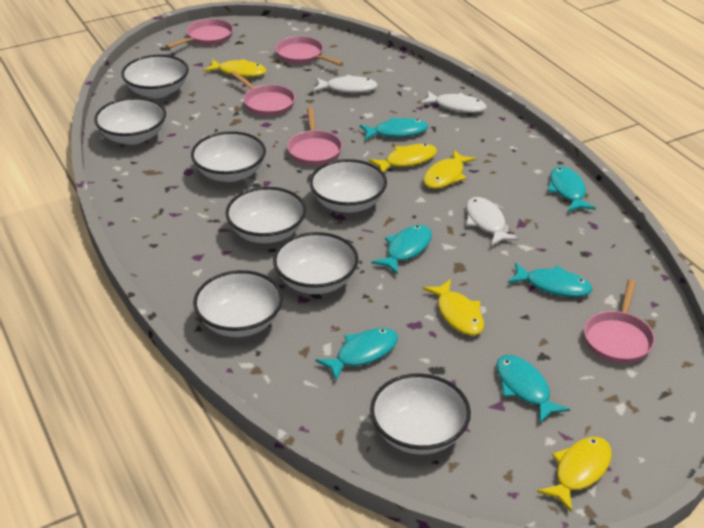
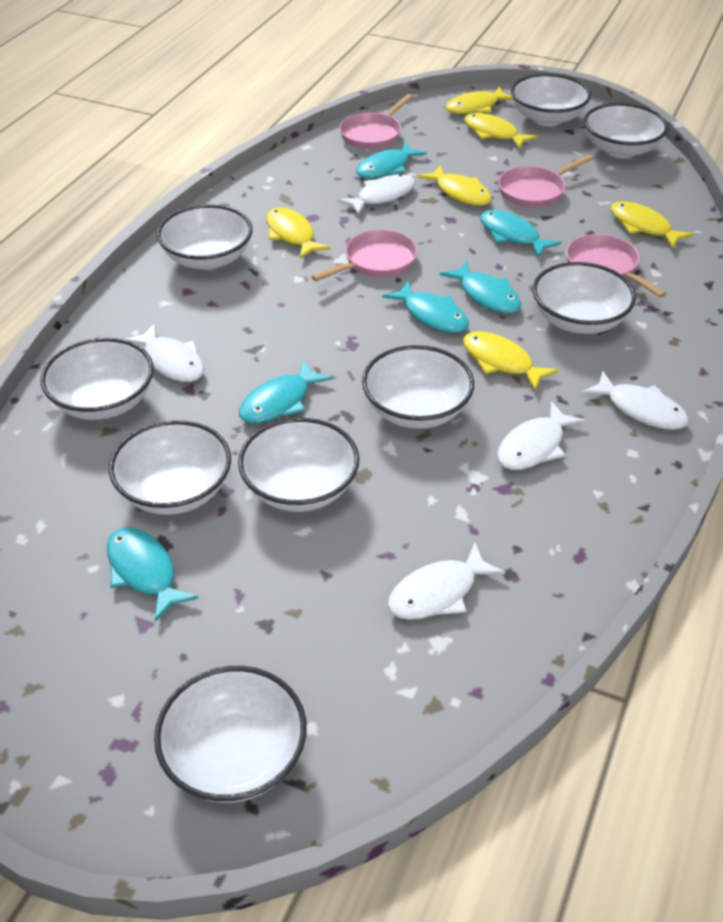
pink pan: 5 -> 4
white bowl: 8 -> 9
white fish: 3 -> 5
yellow fish: 5 -> 6

